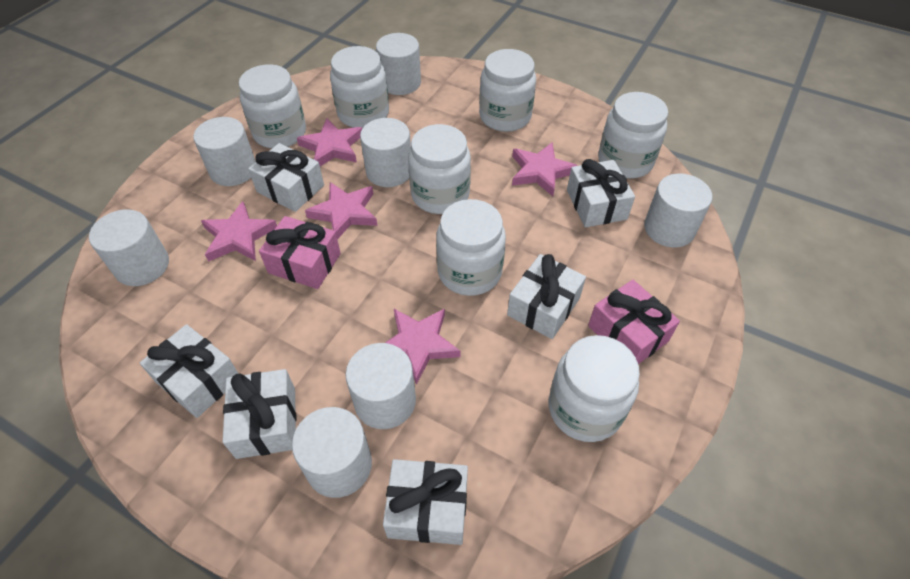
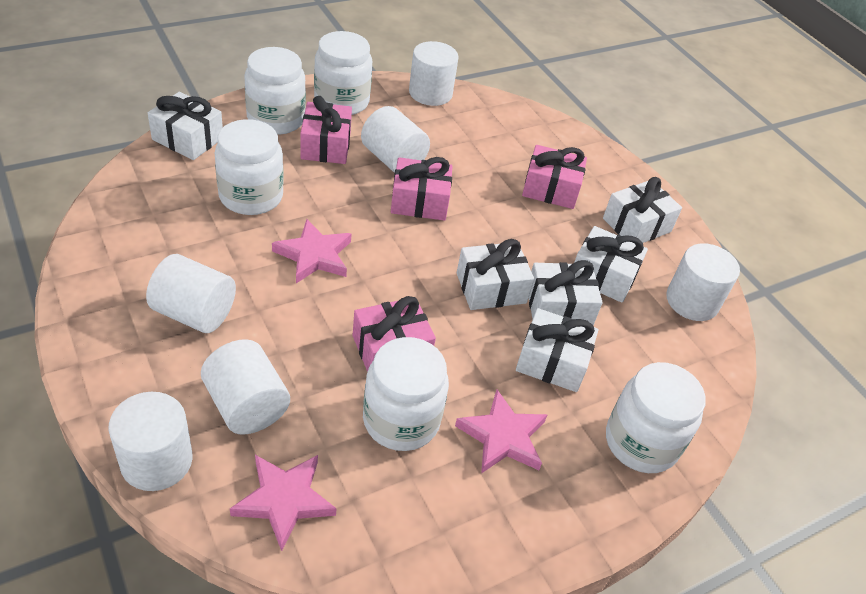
pink gift: 2 -> 4
pink star: 5 -> 3
white cylinder: 7 -> 6
white jar: 7 -> 5

